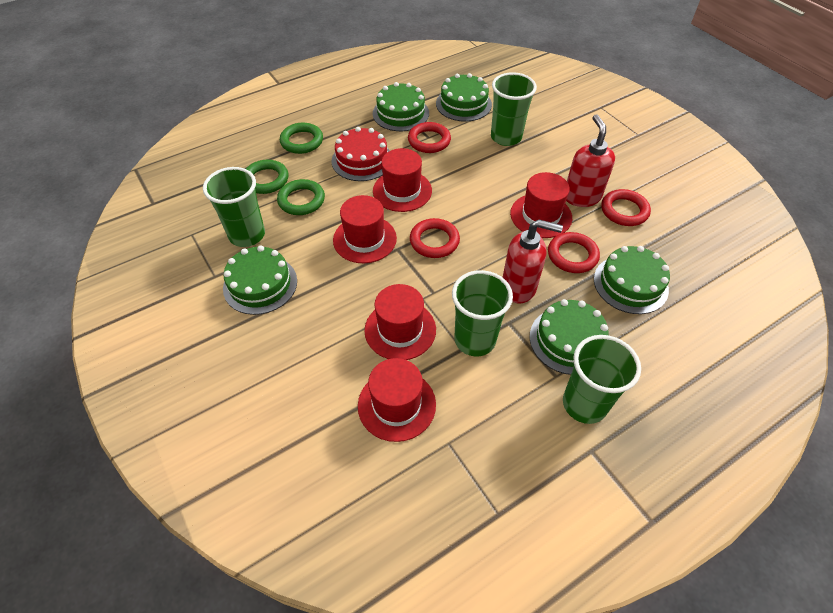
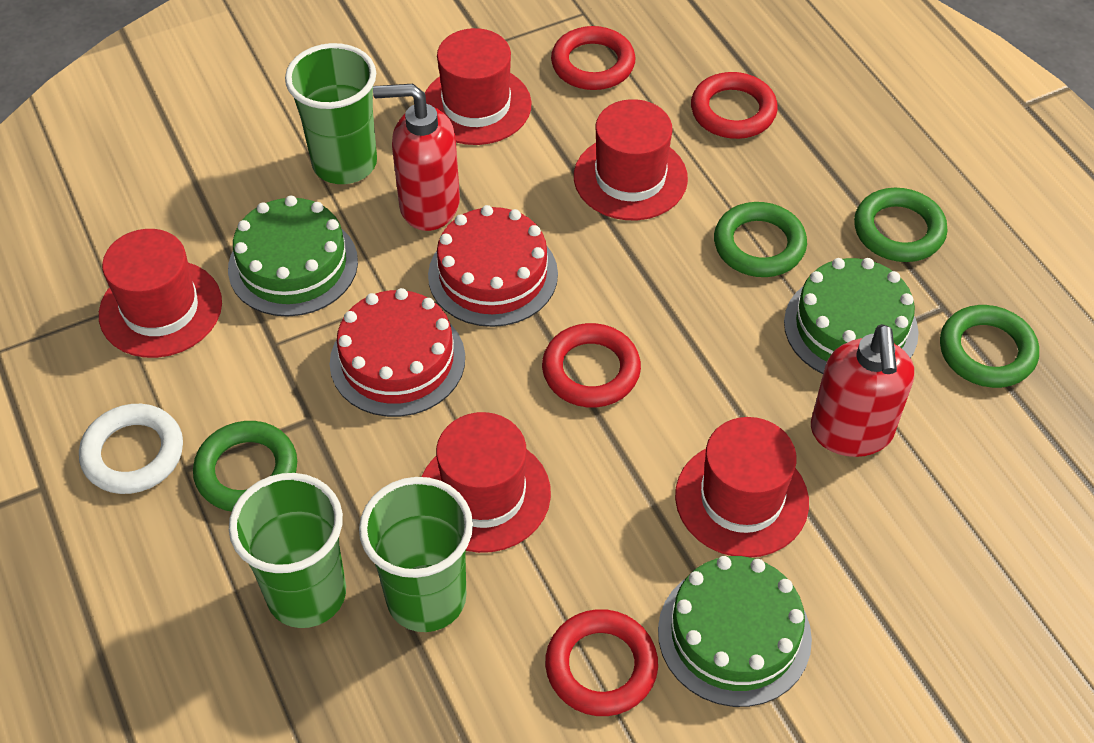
green cake: 5 -> 3
green cup: 4 -> 3
green ring: 3 -> 4
red cake: 1 -> 2
white ring: 0 -> 1

